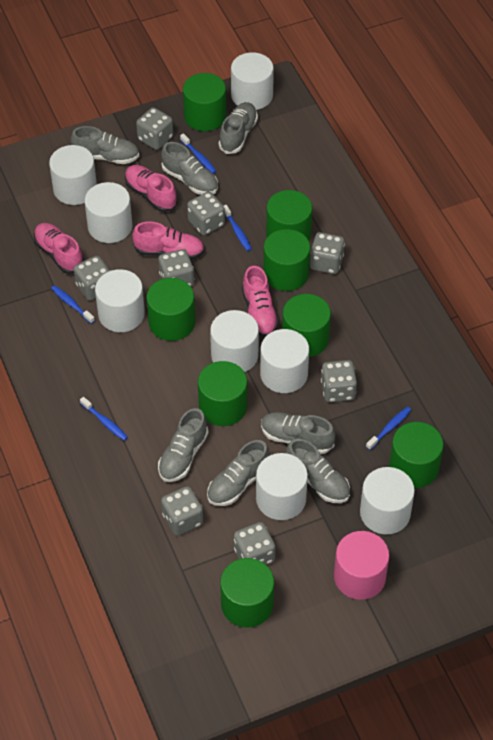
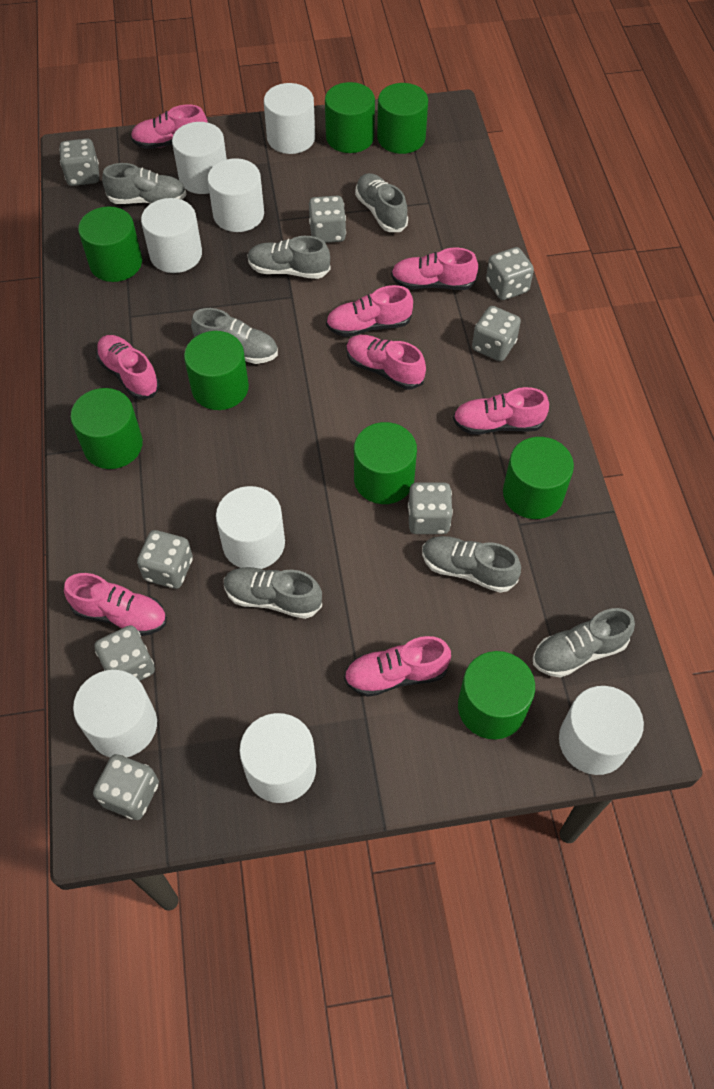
blue toothbrush: 5 -> 0
pink cylinder: 1 -> 0
pink shoe: 4 -> 8

